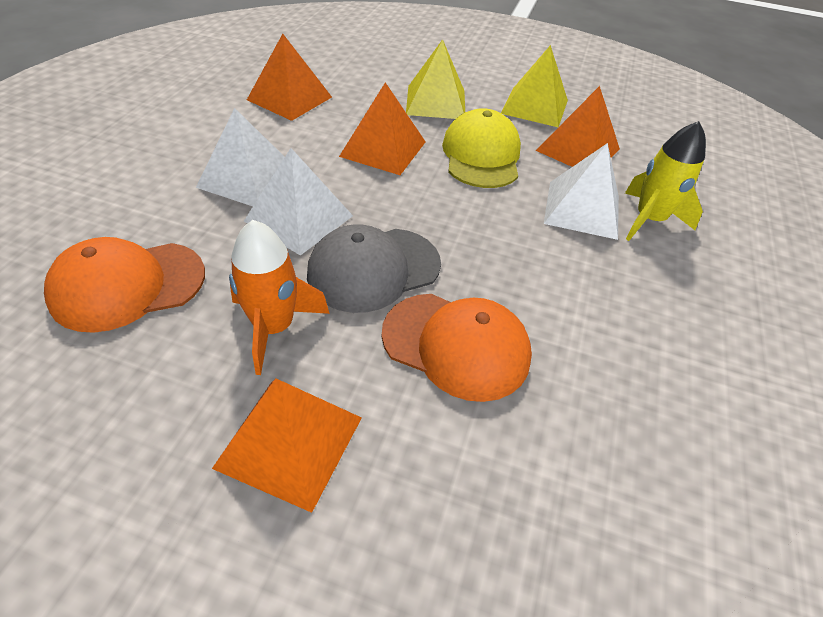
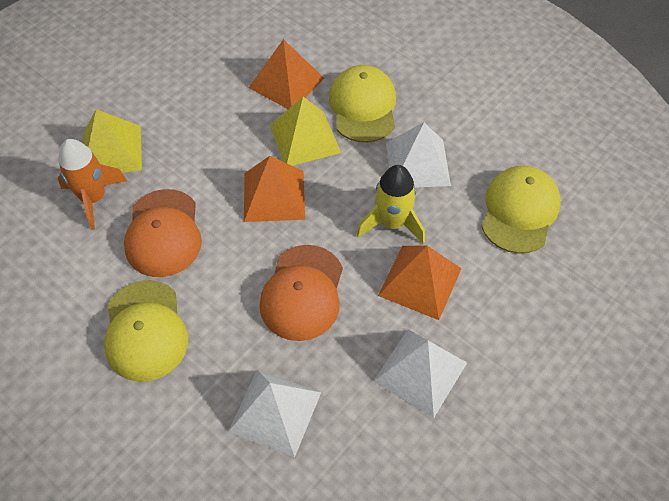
grey cap: 1 -> 0
orange pyramid: 4 -> 3
yellow cap: 1 -> 3

